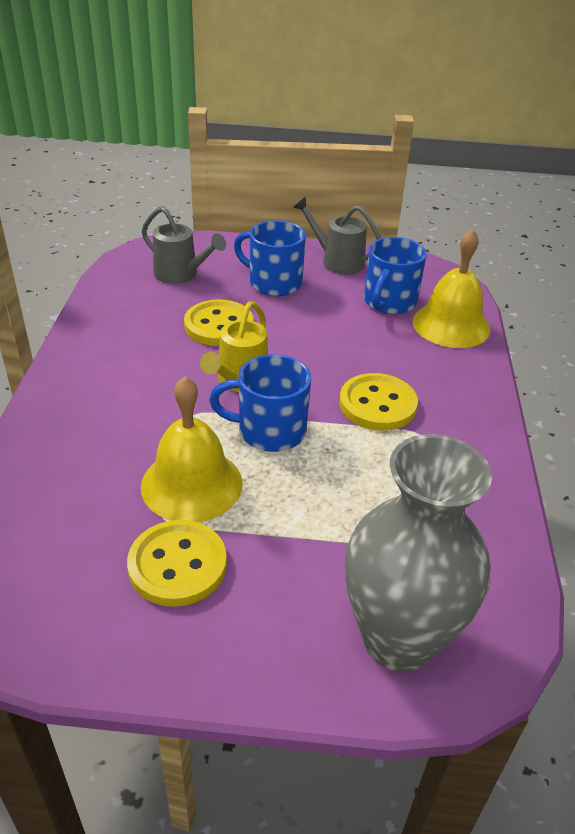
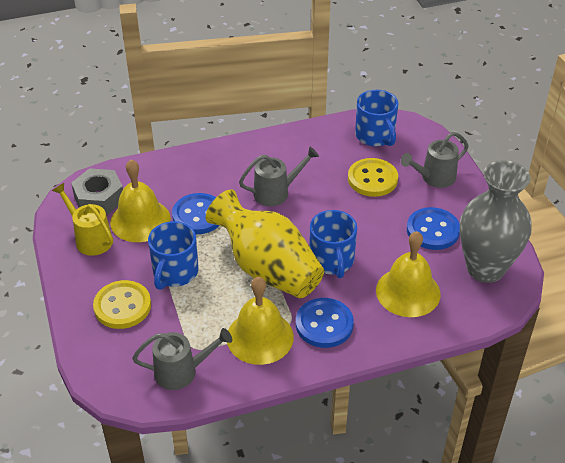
blue button: 0 -> 3
grey nut: 0 -> 1
grey watering can: 2 -> 3
yellow bell: 2 -> 3
yellow button: 3 -> 2
yellow vase: 0 -> 1

